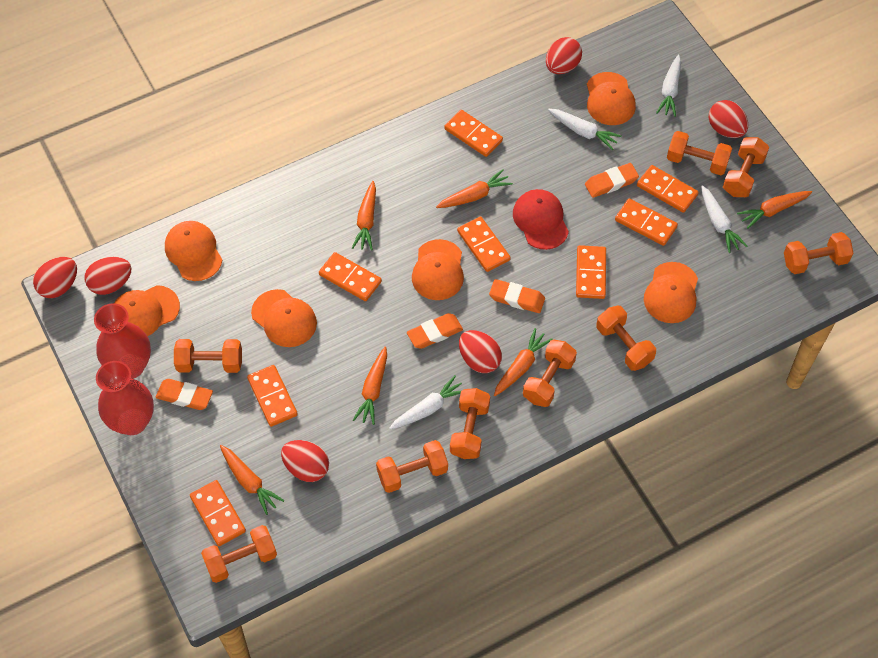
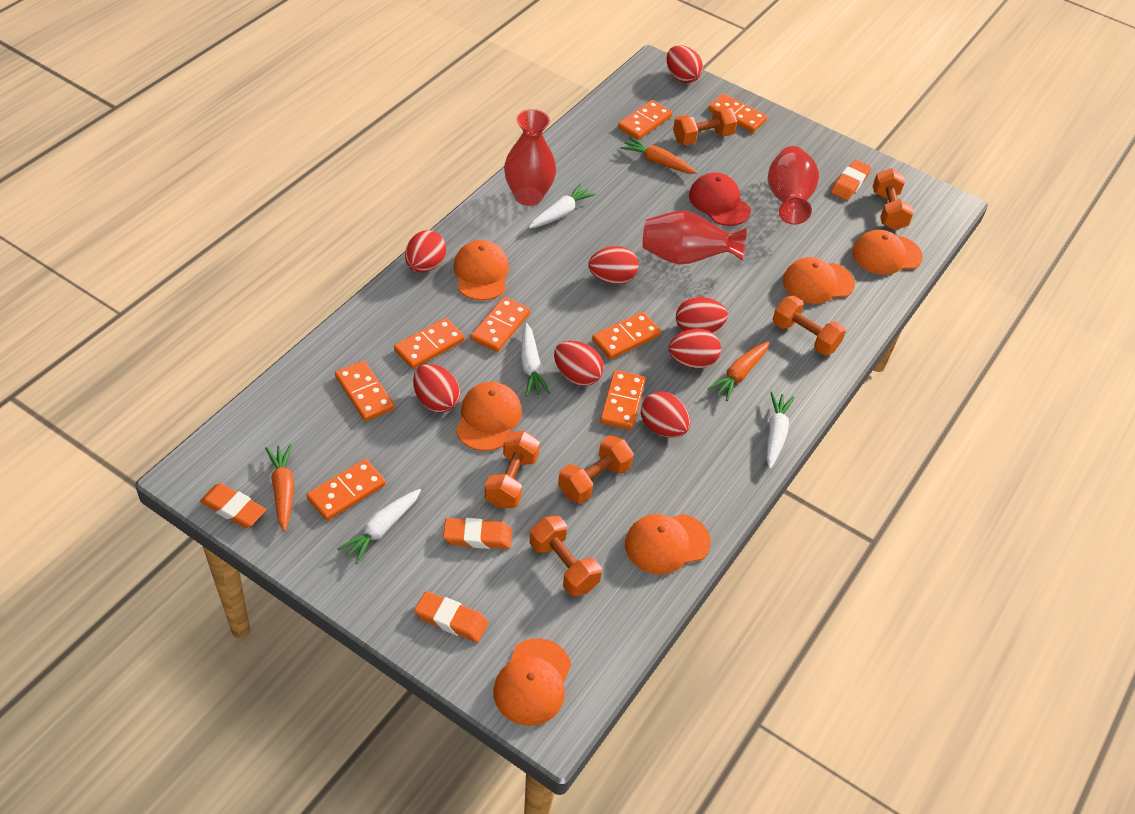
orange carrot: 6 -> 3
orange dumbbell: 9 -> 6
red egg: 6 -> 8
red vase: 2 -> 3

